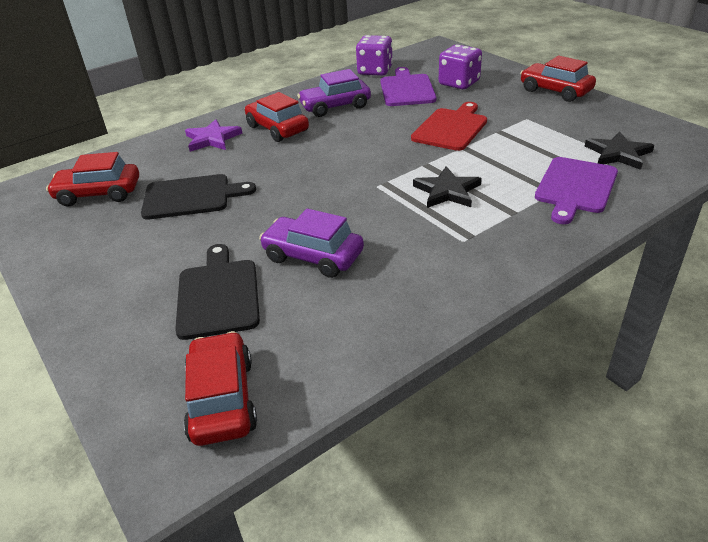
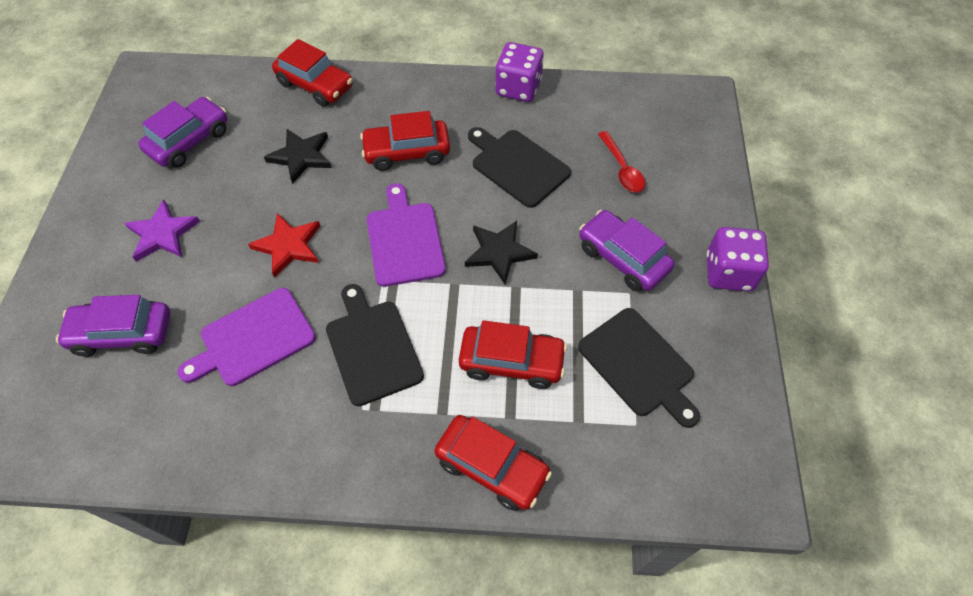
black cutting board: 2 -> 3
purple car: 2 -> 3
red cutting board: 1 -> 0
red spoon: 0 -> 1
red star: 0 -> 1

